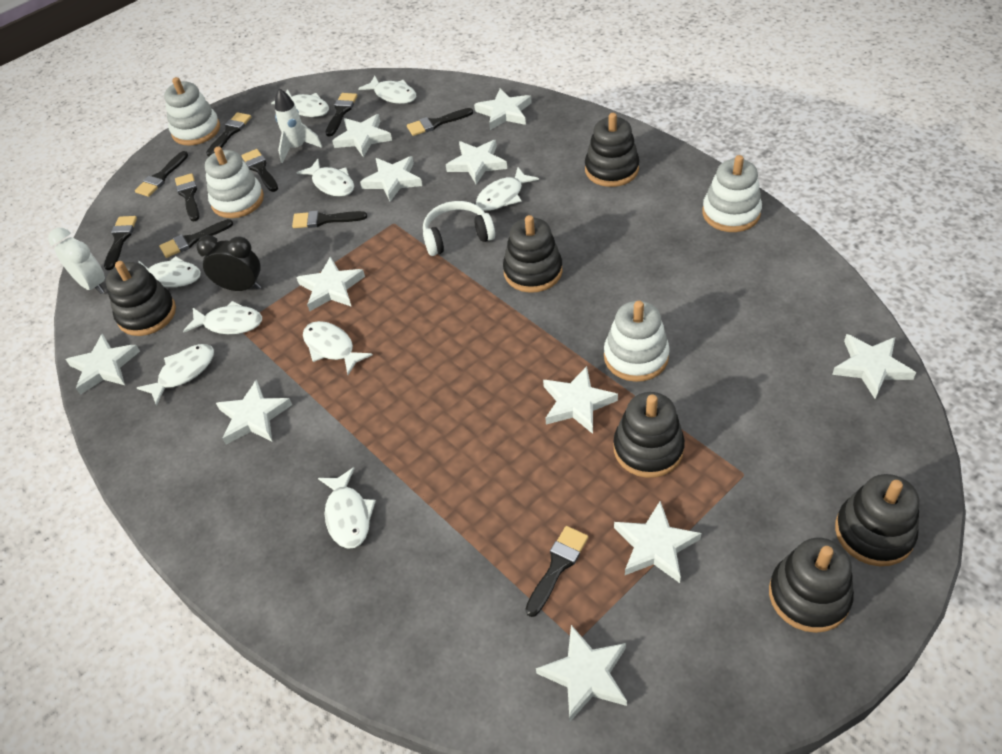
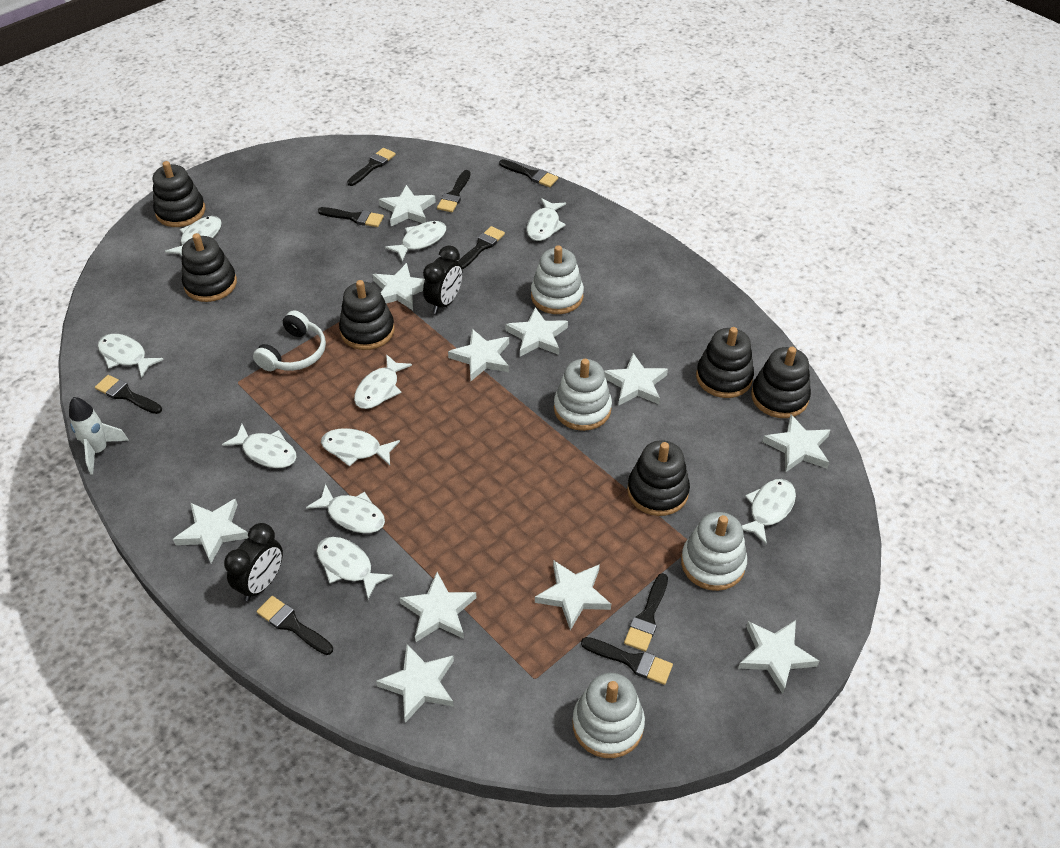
black brush: 10 -> 9
black clock: 1 -> 2
white clock: 1 -> 0
white fish: 9 -> 10

